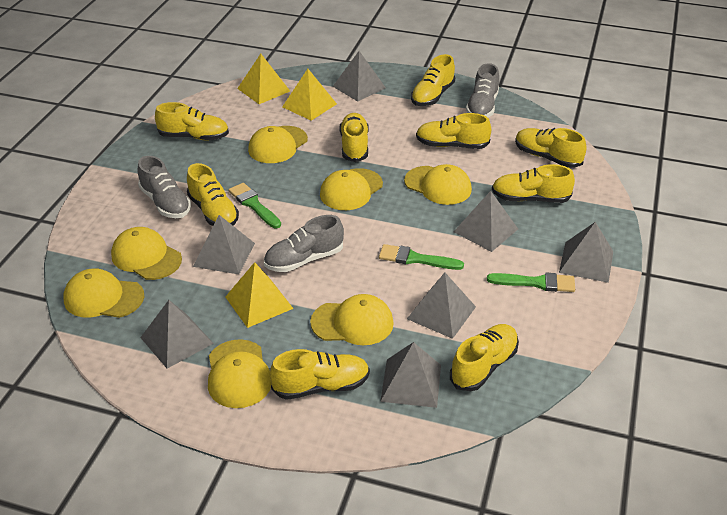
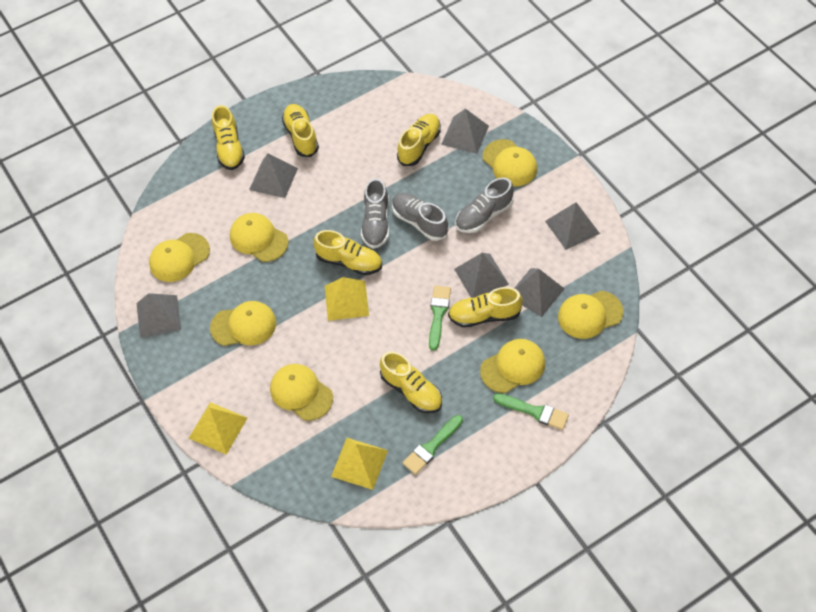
grey pyramid: 7 -> 6
yellow shoe: 9 -> 6

